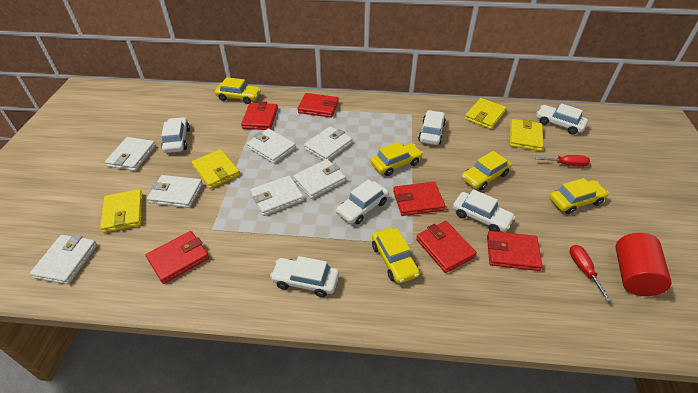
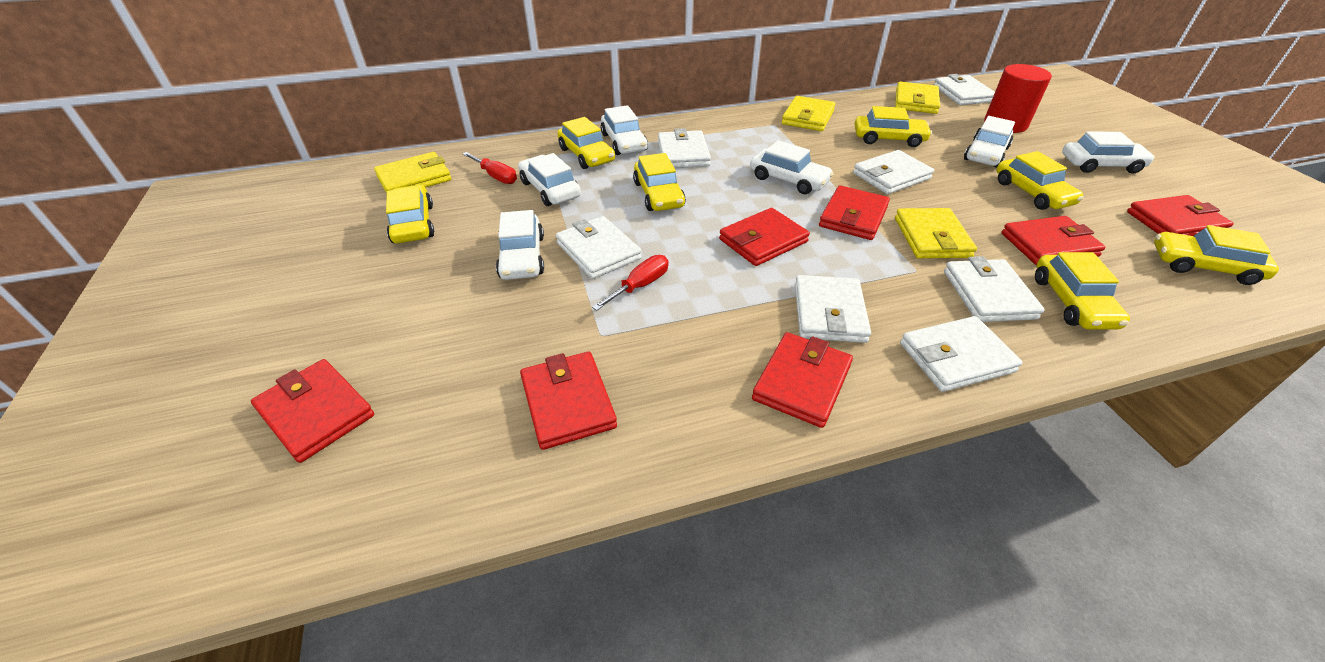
red wallet: 6 -> 7
yellow car: 5 -> 7

